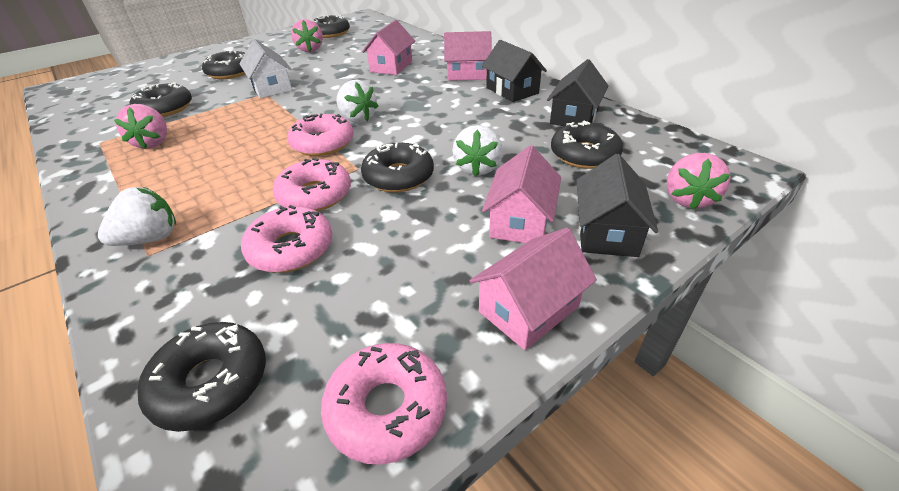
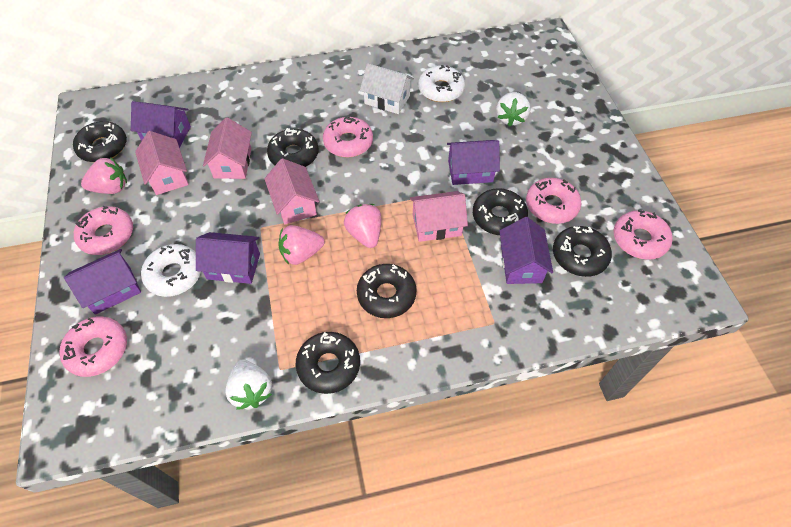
black house: 3 -> 0
pink donut: 4 -> 5
purple house: 0 -> 5
white donut: 0 -> 2
white strawberry: 3 -> 2

